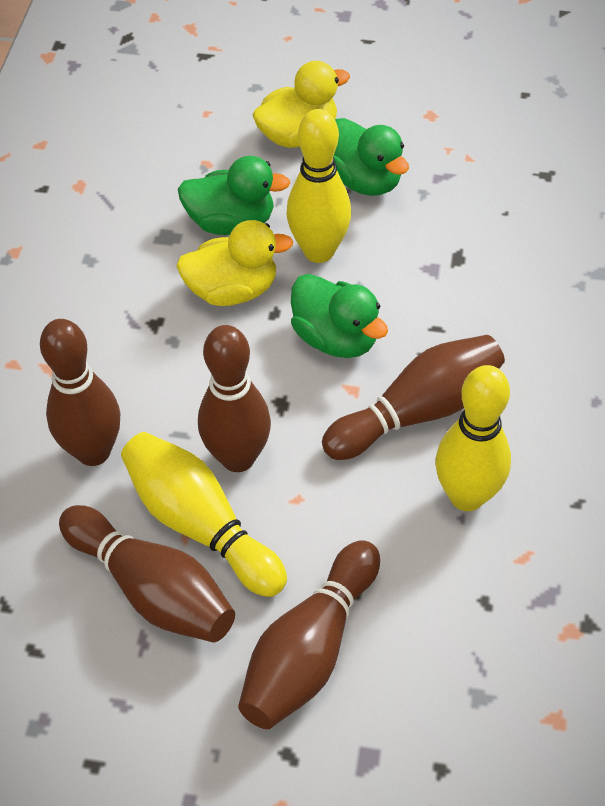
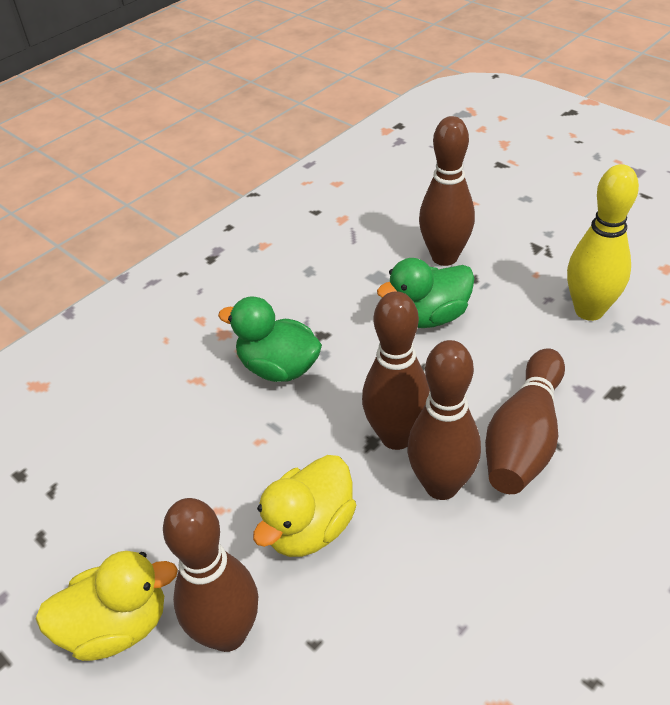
green duck: 3 -> 2
yellow bowling pin: 3 -> 1

